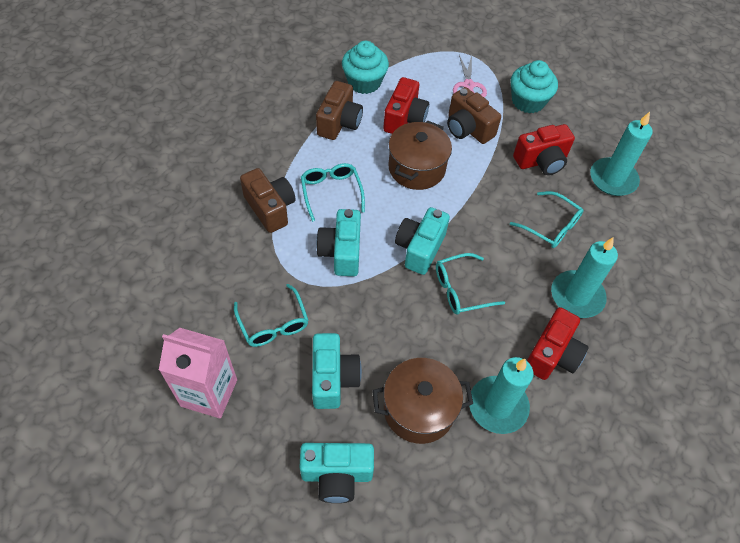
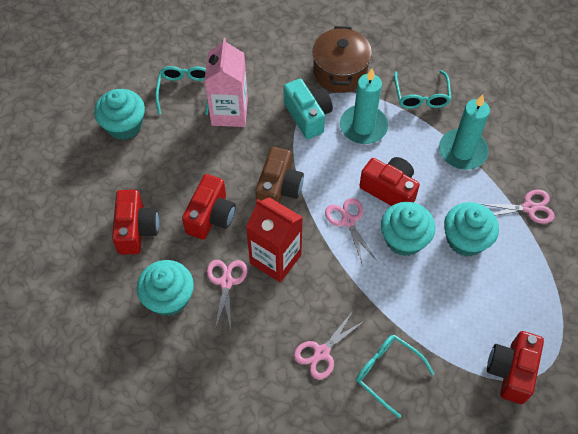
brown camera: 3 -> 1
brown pot: 2 -> 1
pink scissors: 1 -> 4
red camera: 3 -> 4
red carton: 0 -> 1
turquoise camera: 4 -> 1
turquoise candle: 3 -> 2
turquoise cupcake: 2 -> 4
turquoise glasses: 4 -> 3

